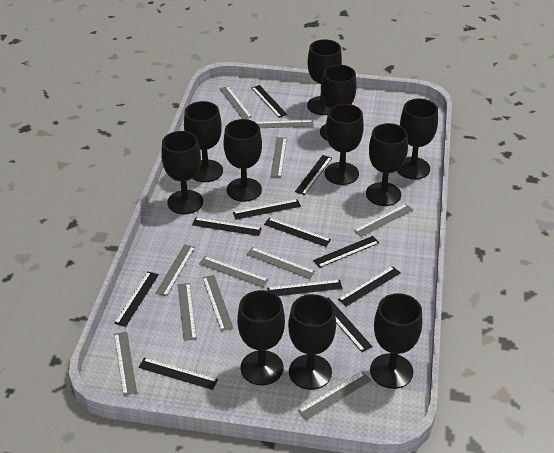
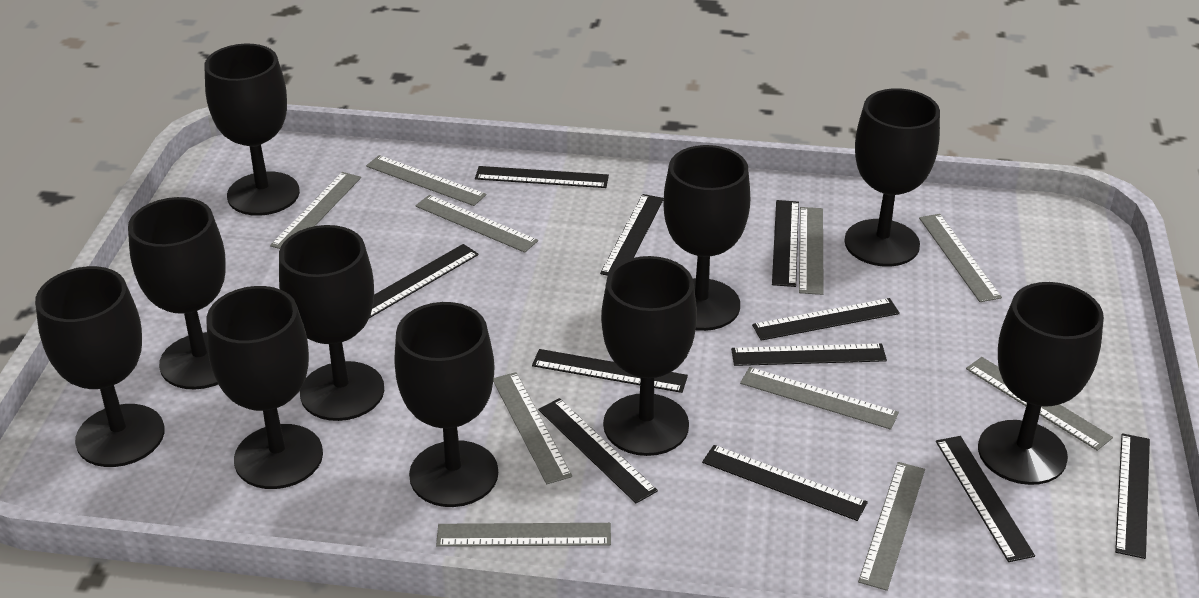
black goblet: 11 -> 10
grey ruler: 11 -> 10

